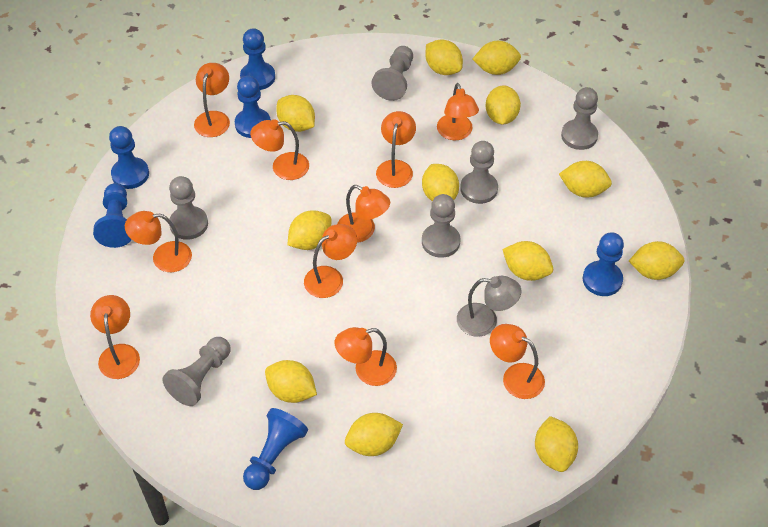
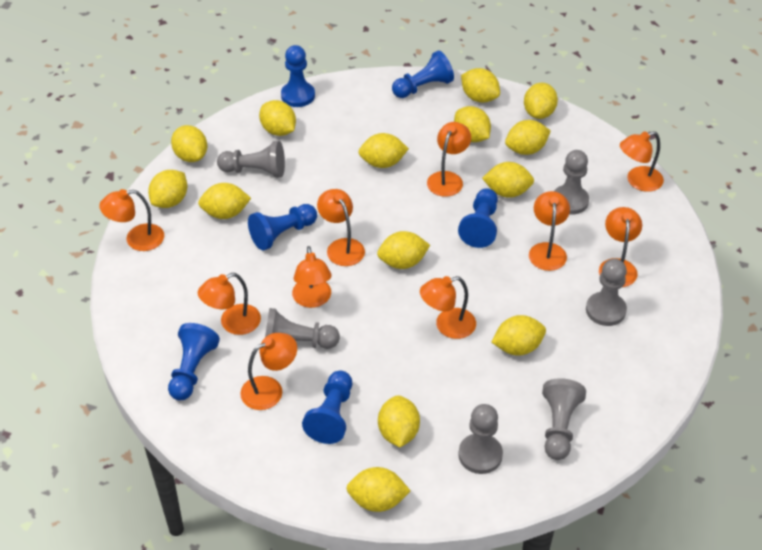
grey lamp: 1 -> 0
yellow lemon: 12 -> 14

